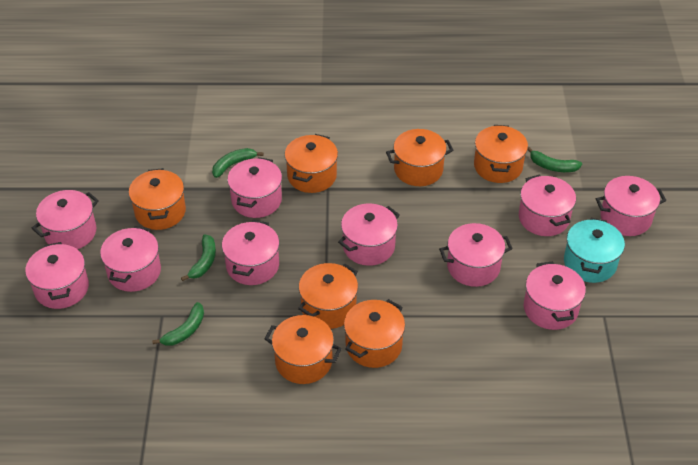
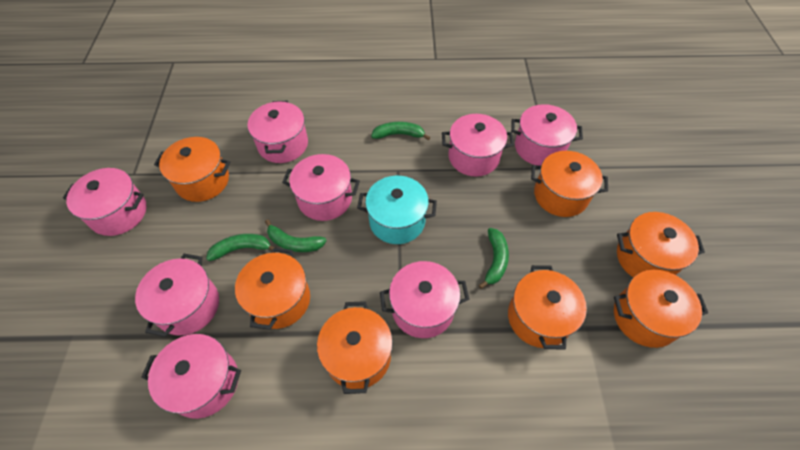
pink pot: 10 -> 8

